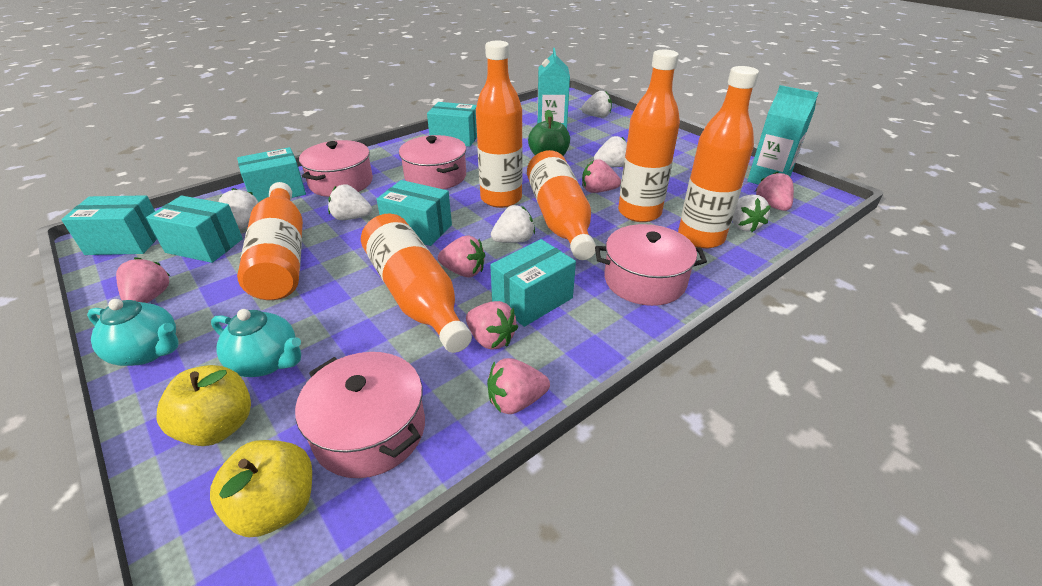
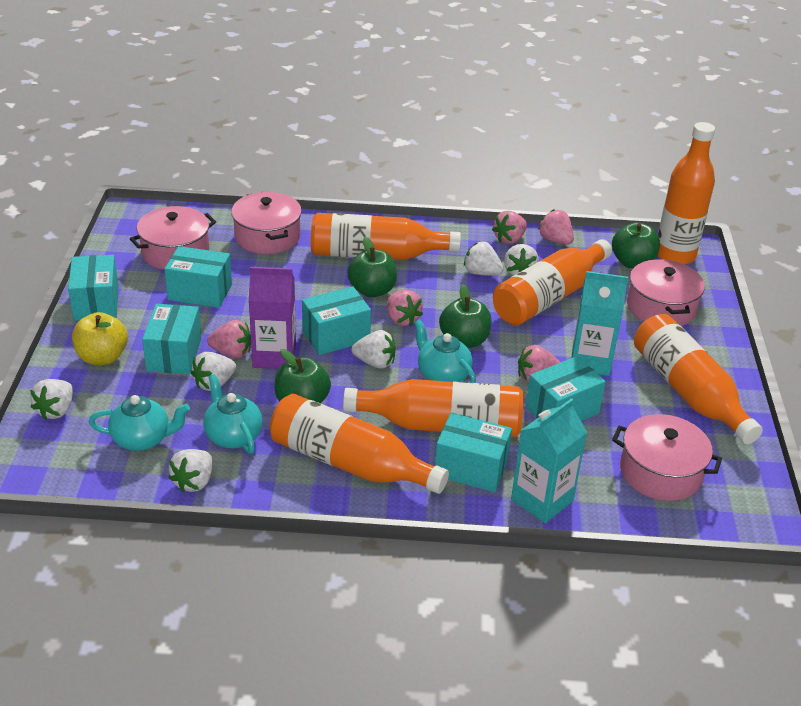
green apple: 1 -> 4
pink strawberry: 6 -> 5
purple carton: 0 -> 1
turquoise teapot: 2 -> 3
yellow apple: 2 -> 1

